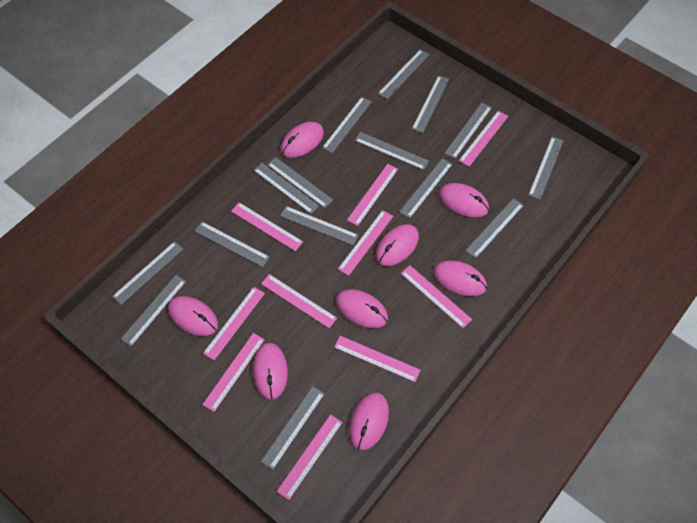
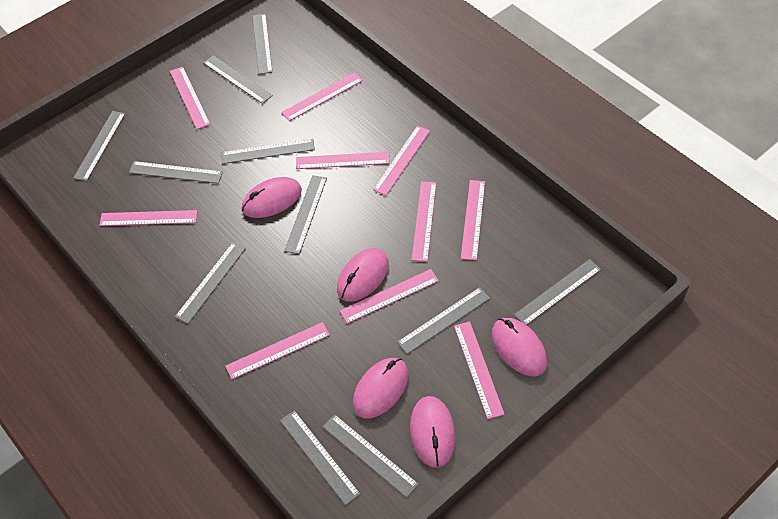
grey ruler: 15 -> 11
pink mouse: 8 -> 5

